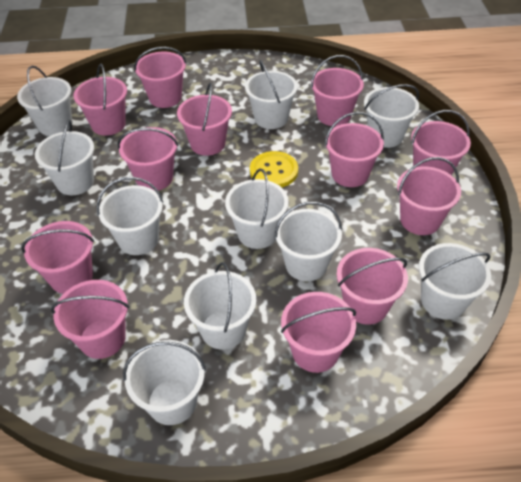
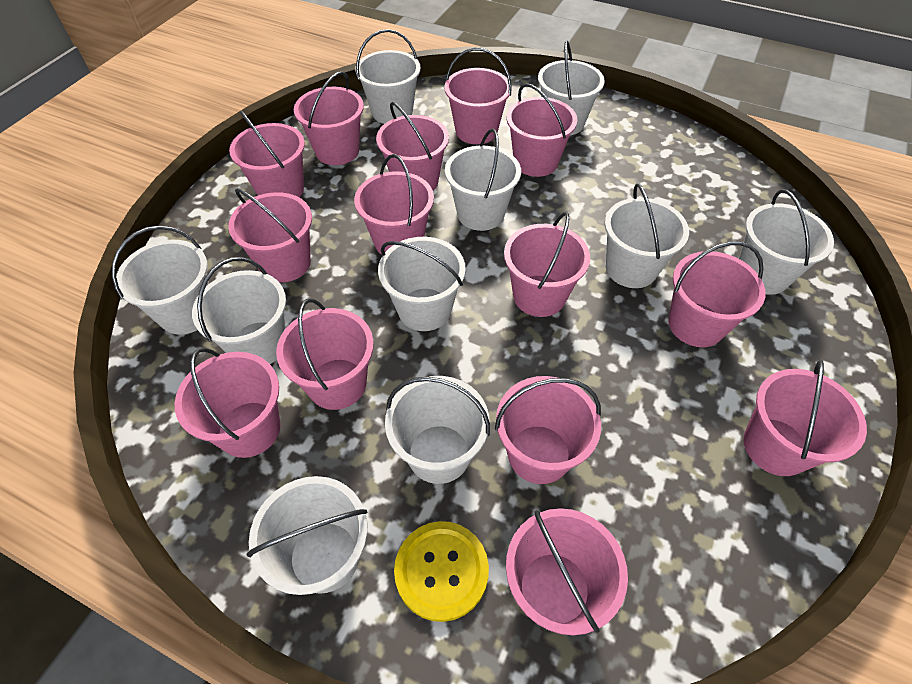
pink bucket: 12 -> 14

